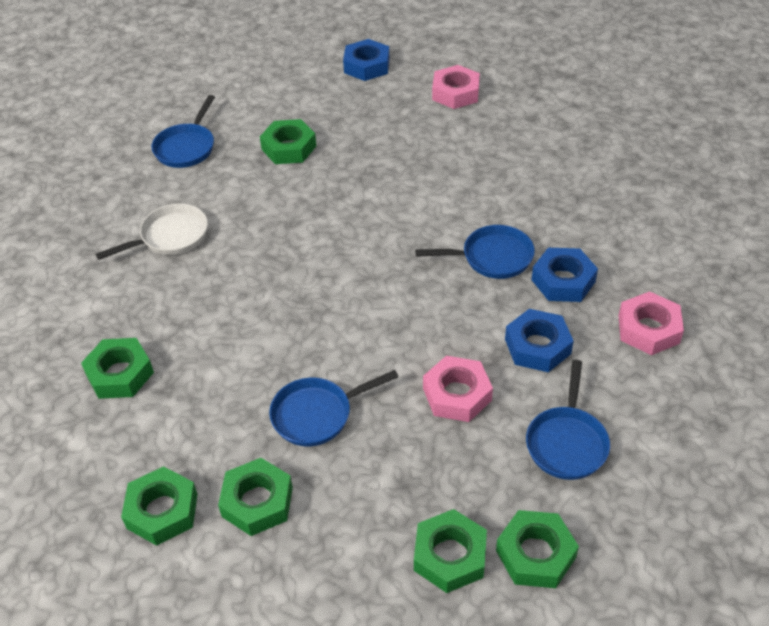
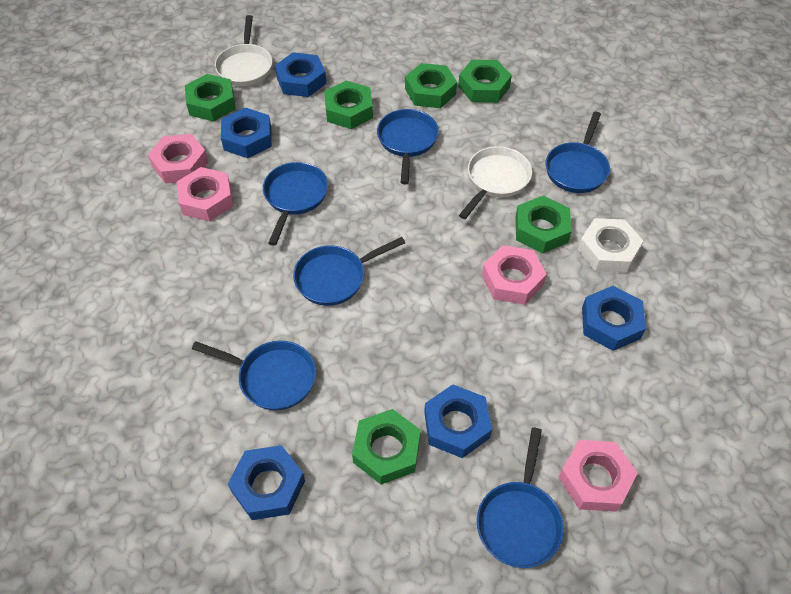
blue nut: 3 -> 5
blue pan: 4 -> 6
pink nut: 3 -> 4
white nut: 0 -> 1
white pan: 1 -> 2

